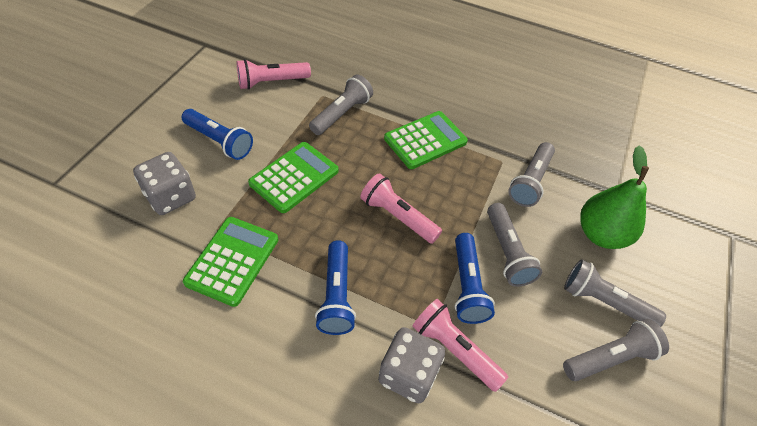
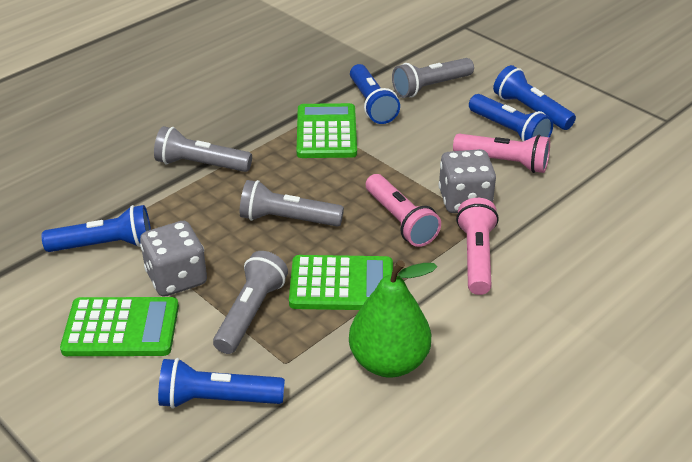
blue flashlight: 3 -> 5
grey flashlight: 5 -> 4

